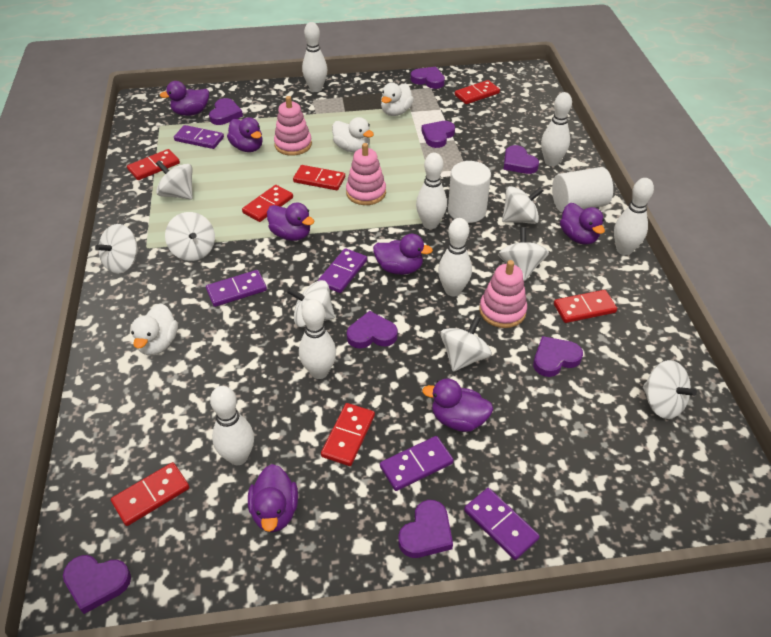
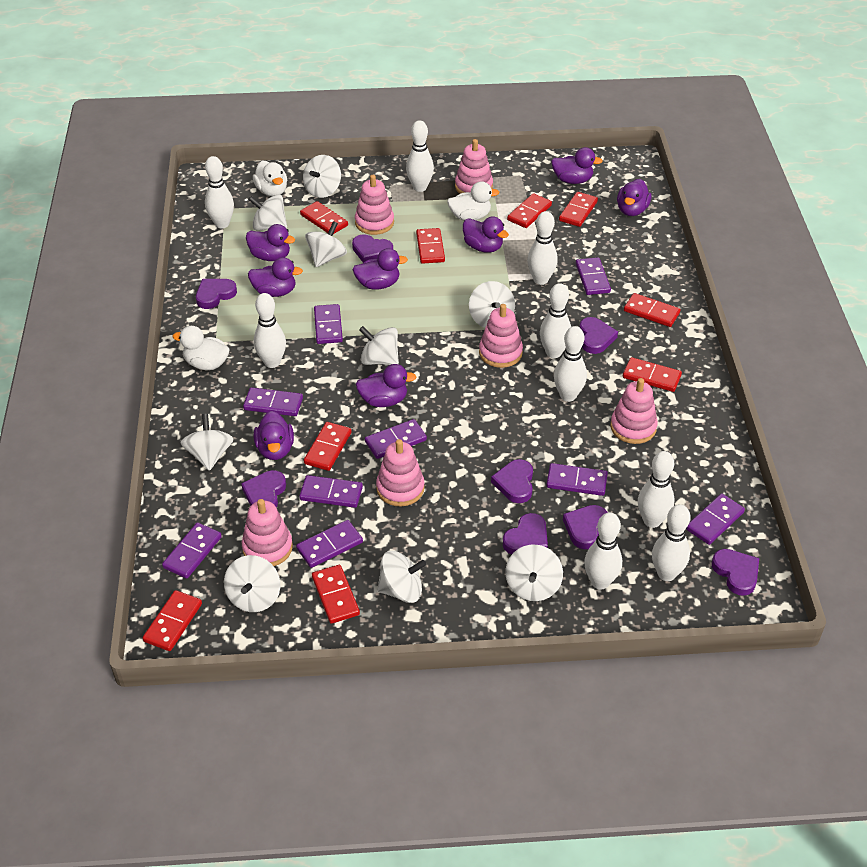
pink stacking toy: 3 -> 6
purple domino: 5 -> 9
purple duck: 7 -> 8
red domino: 7 -> 9
white bowling pin: 7 -> 9
white cylinder: 2 -> 0
white spinning top: 8 -> 9

